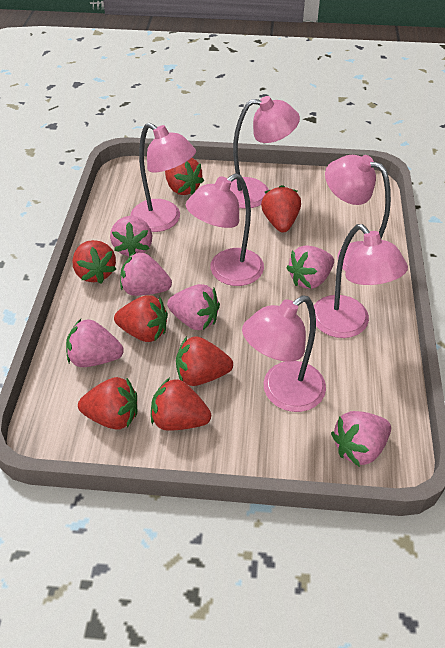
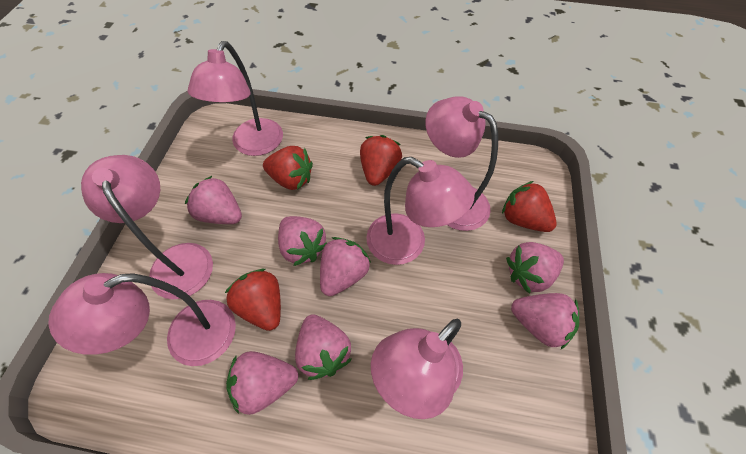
pink strawberry: 6 -> 7
red strawberry: 7 -> 4

